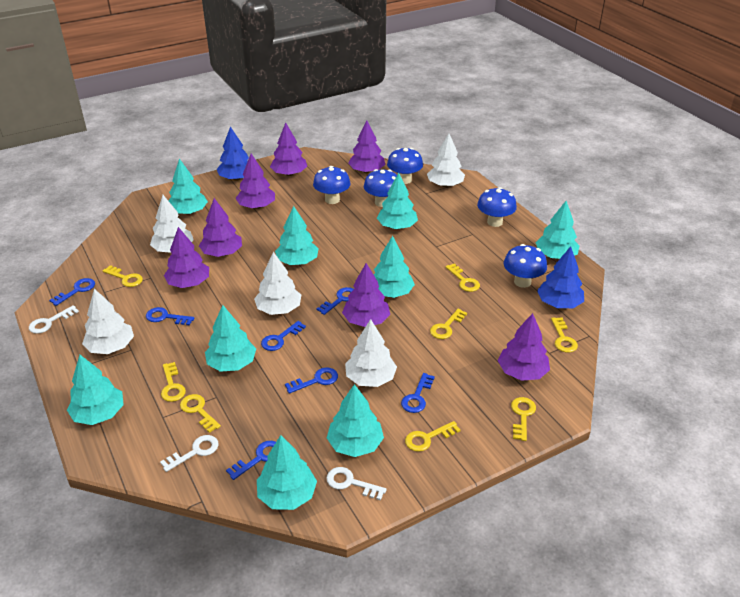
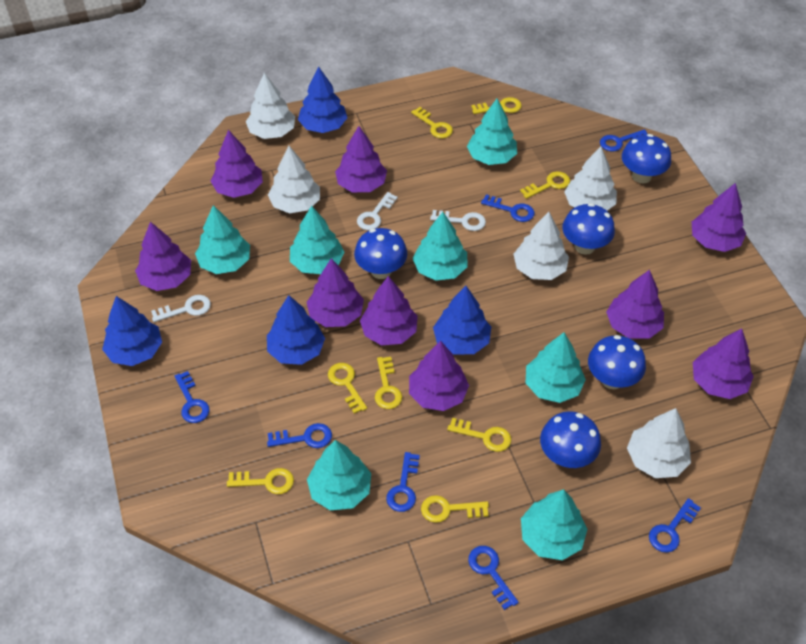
blue tree: 2 -> 4
purple tree: 7 -> 9
turquoise tree: 9 -> 7

